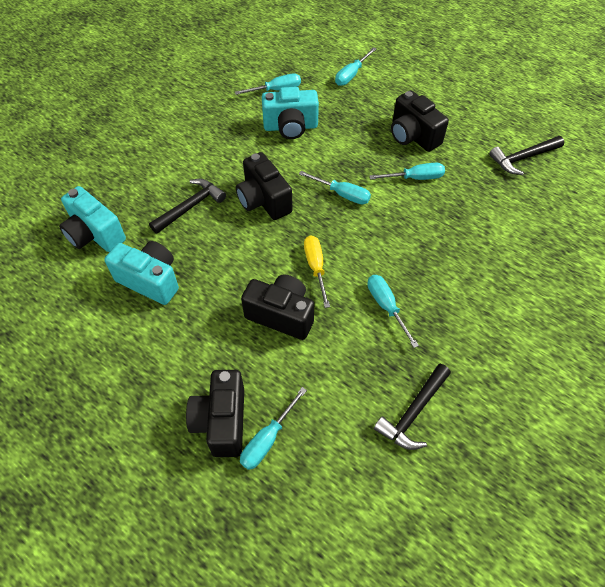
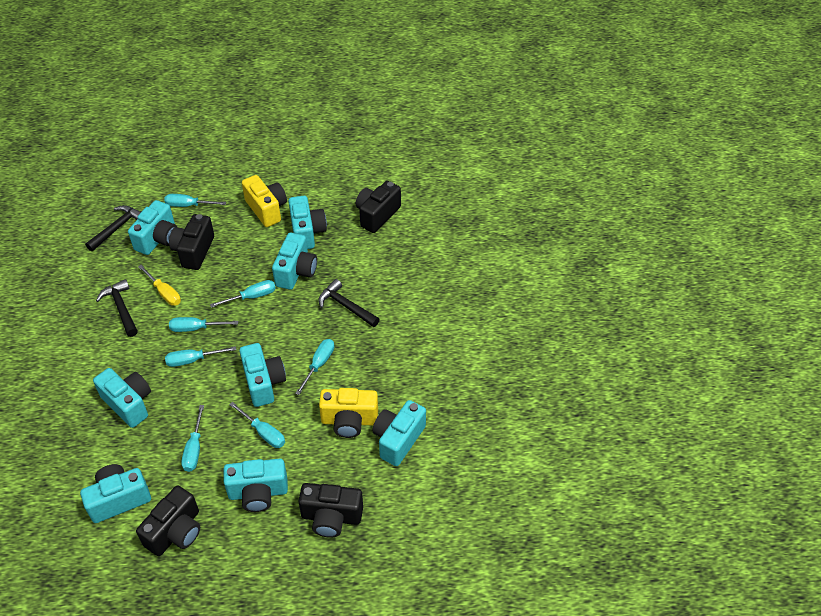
turquoise camera: 3 -> 8
turquoise screwdriver: 6 -> 7
yellow camera: 0 -> 2

